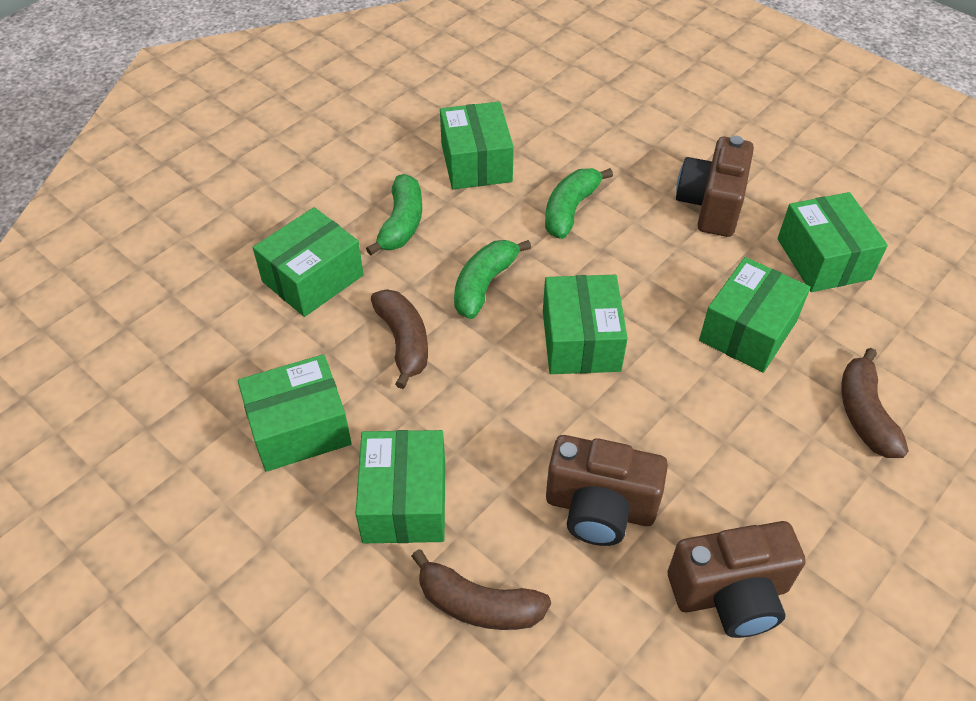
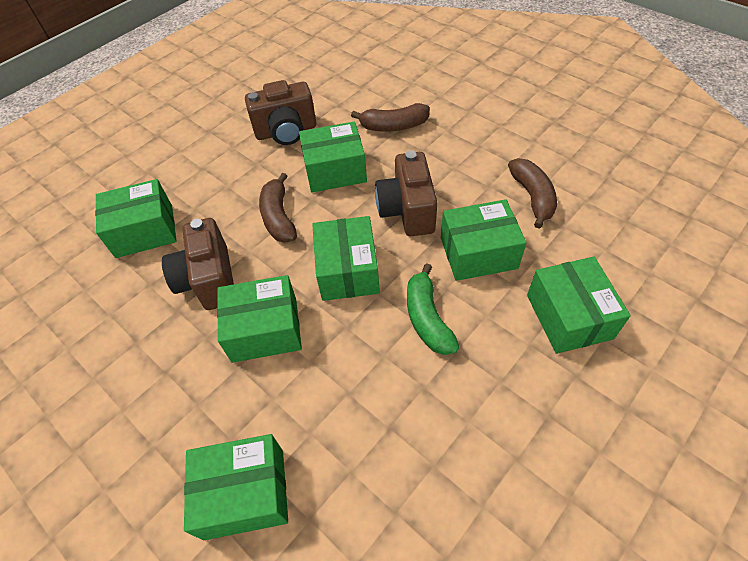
green banana: 3 -> 1

